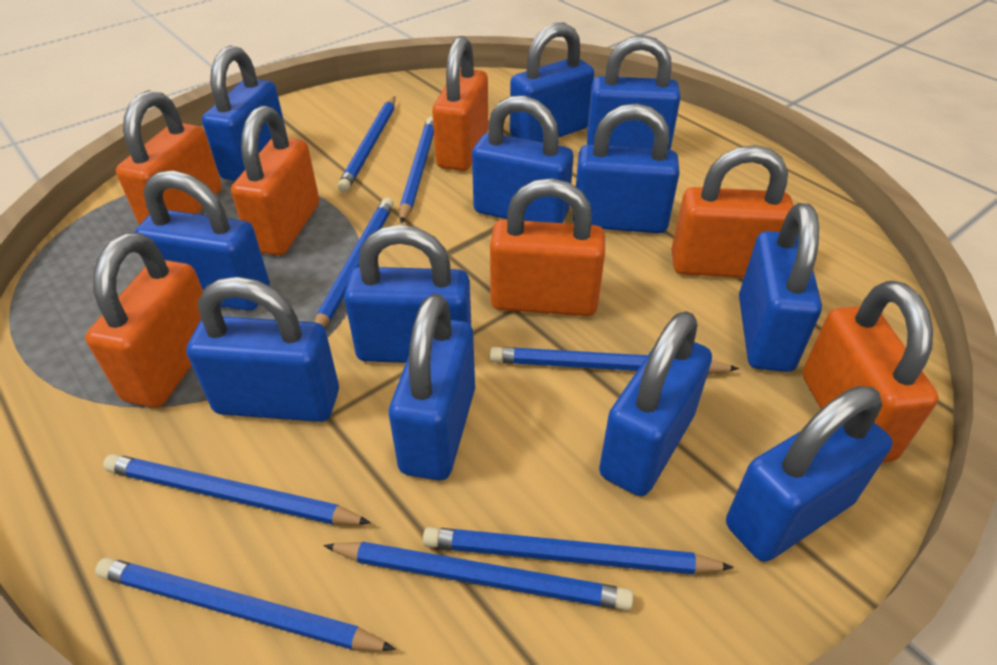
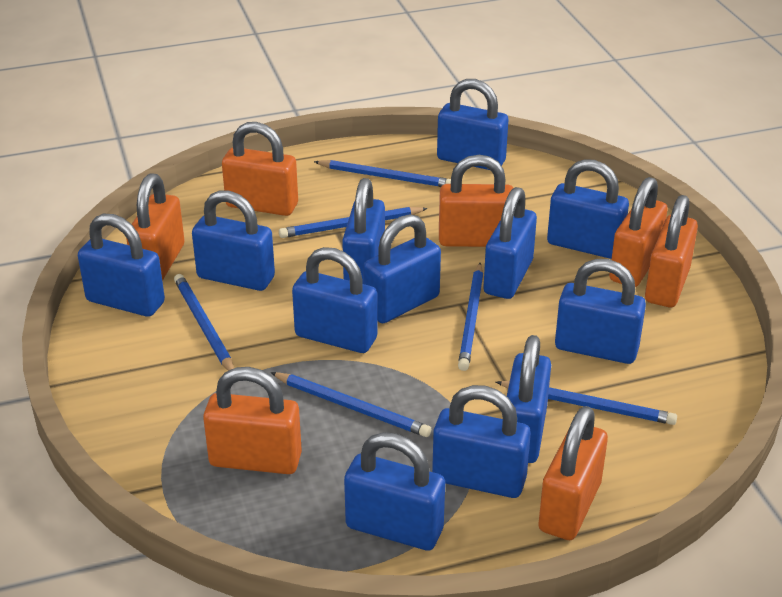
blue pencil: 8 -> 6

